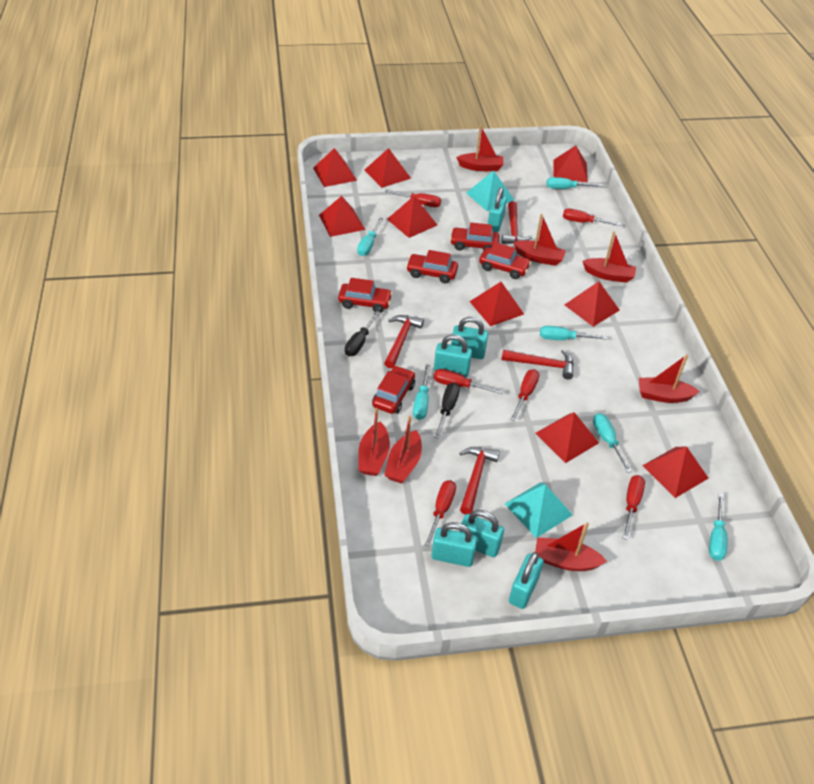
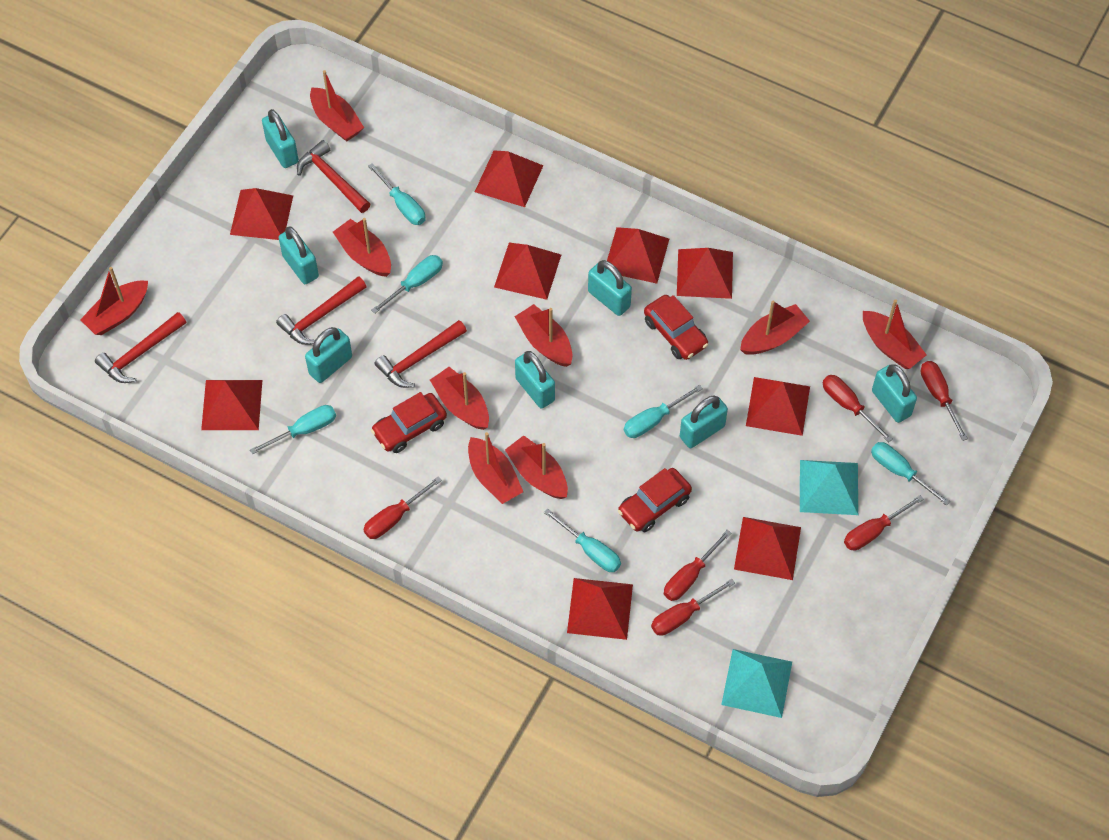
black screwdriver: 2 -> 0
red boat: 7 -> 9
red car: 5 -> 3
turquoise padlock: 6 -> 7

